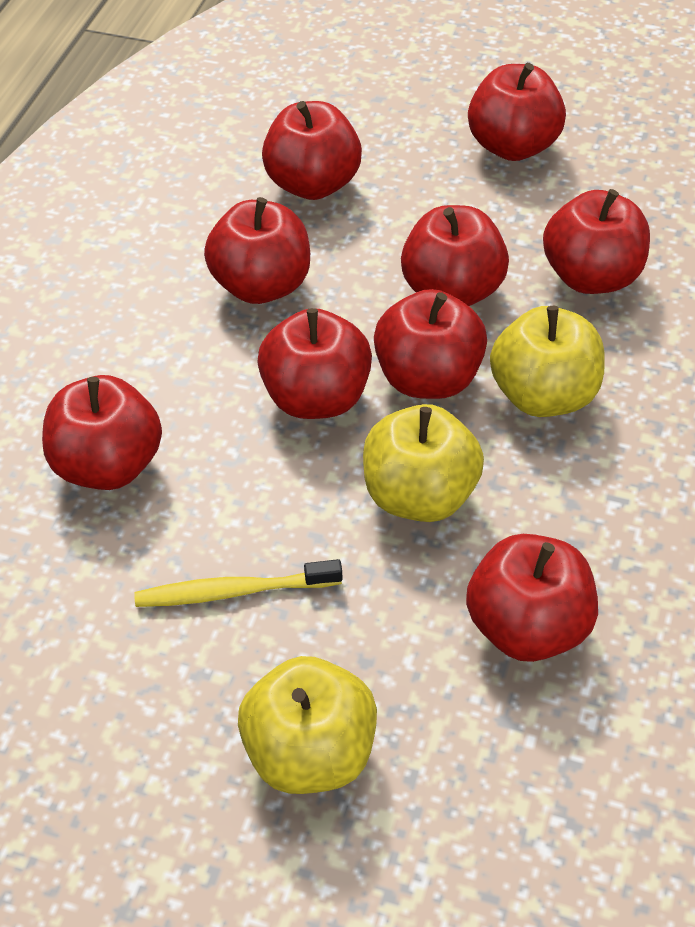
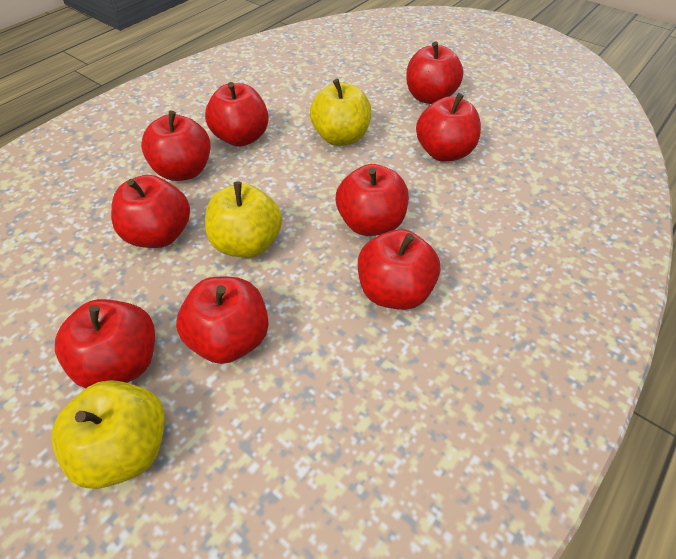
yellow toothbrush: 1 -> 0

